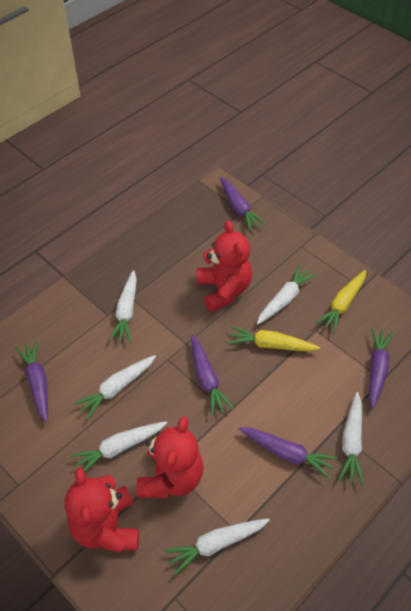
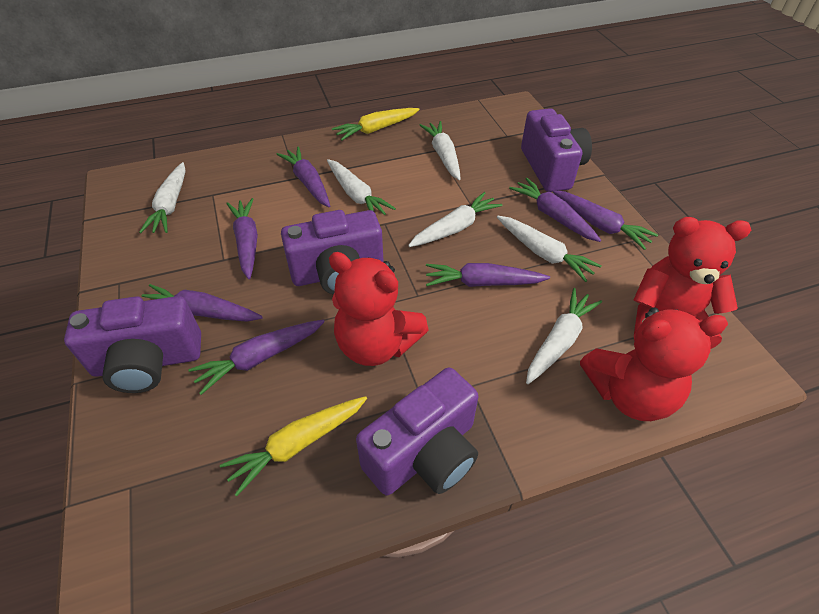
purple camera: 0 -> 4
purple carrot: 5 -> 7

